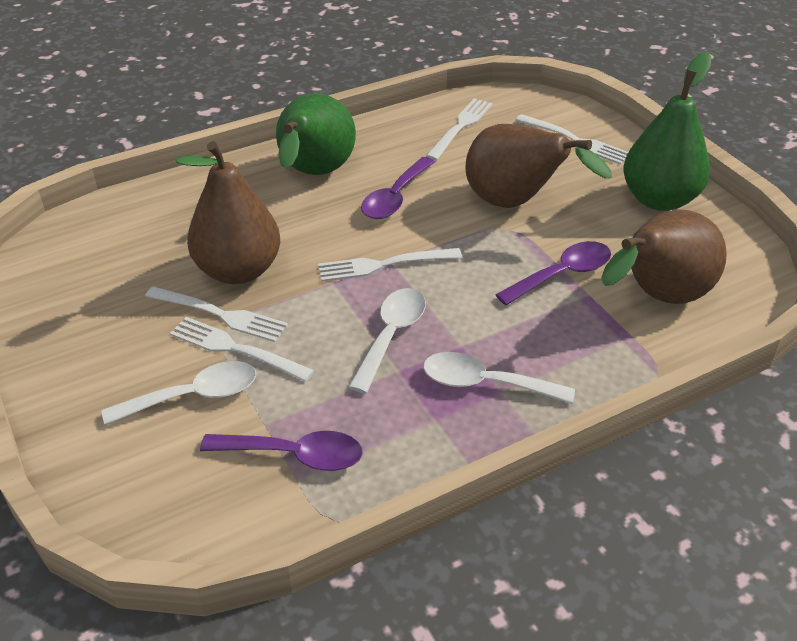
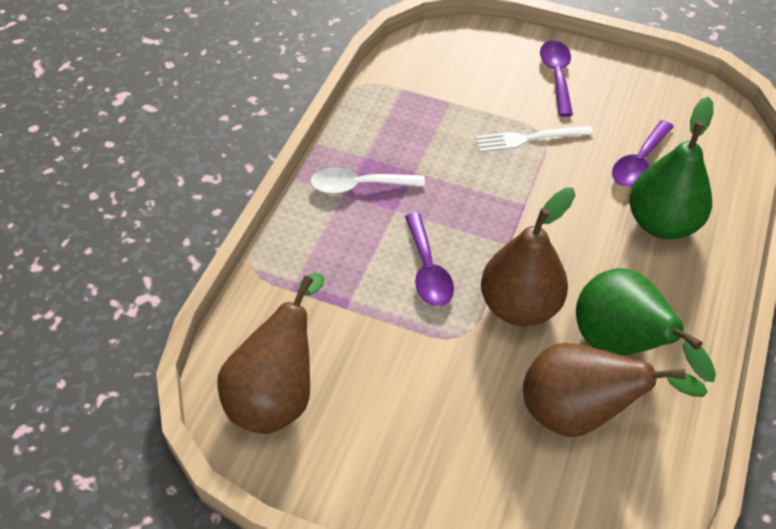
white fork: 5 -> 1
white spoon: 3 -> 1

